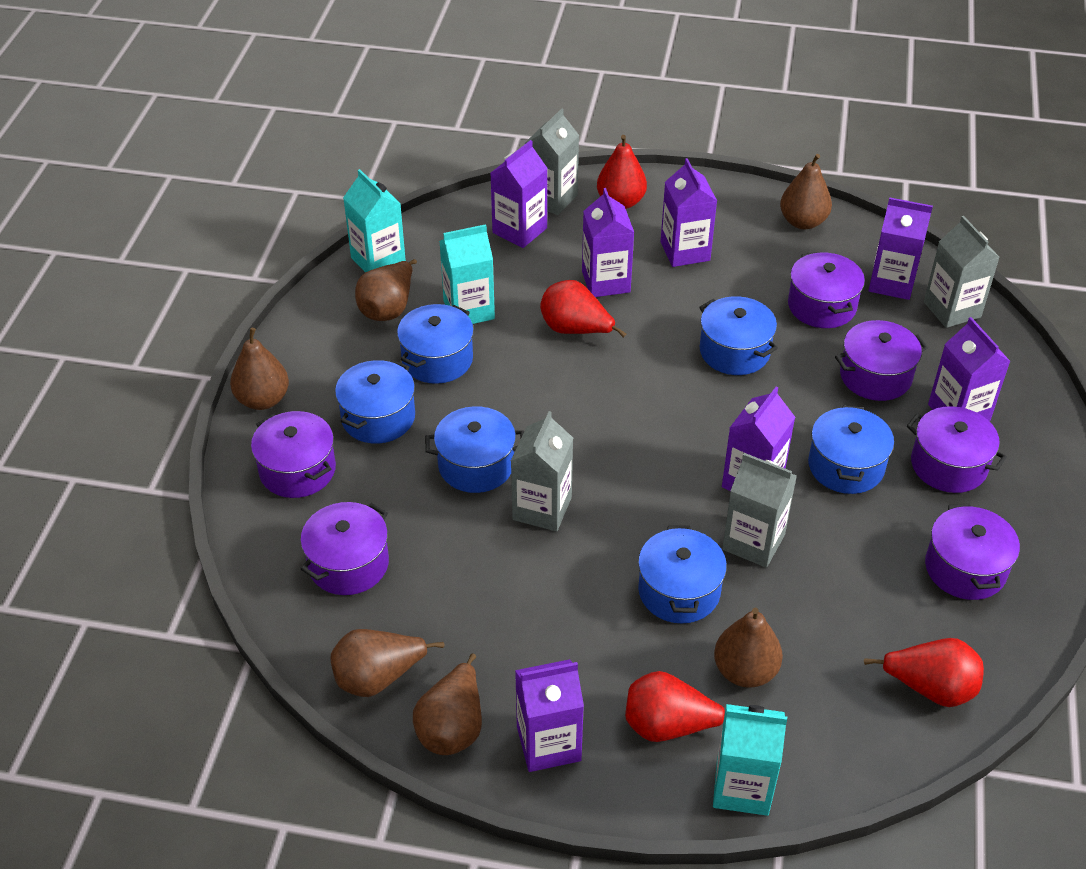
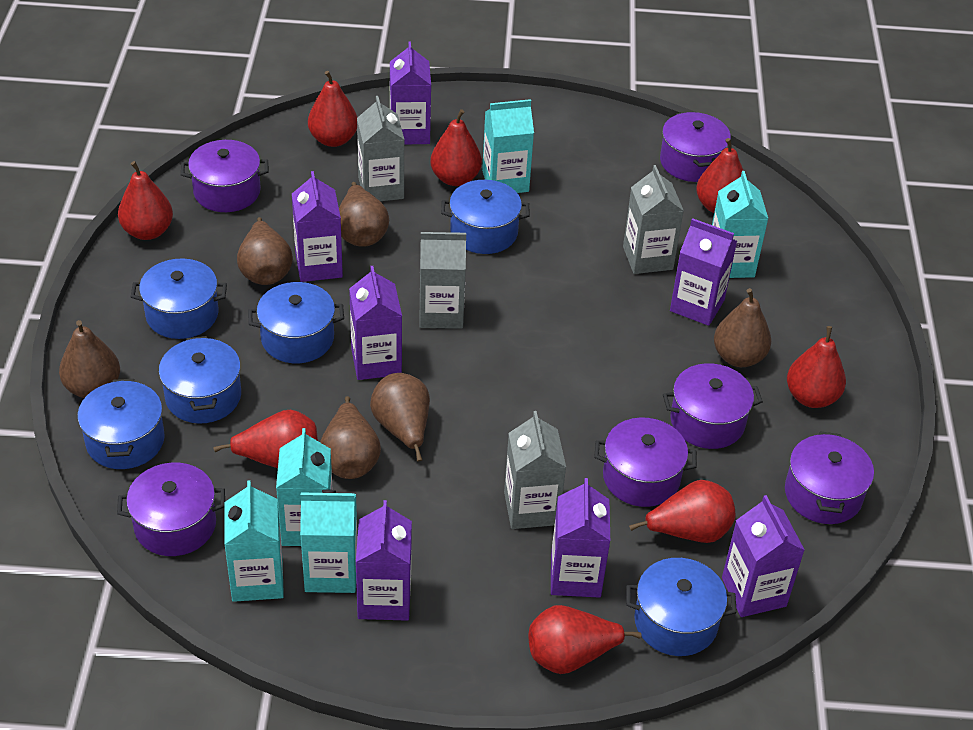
red pear: 4 -> 8
turquoise carton: 3 -> 5

